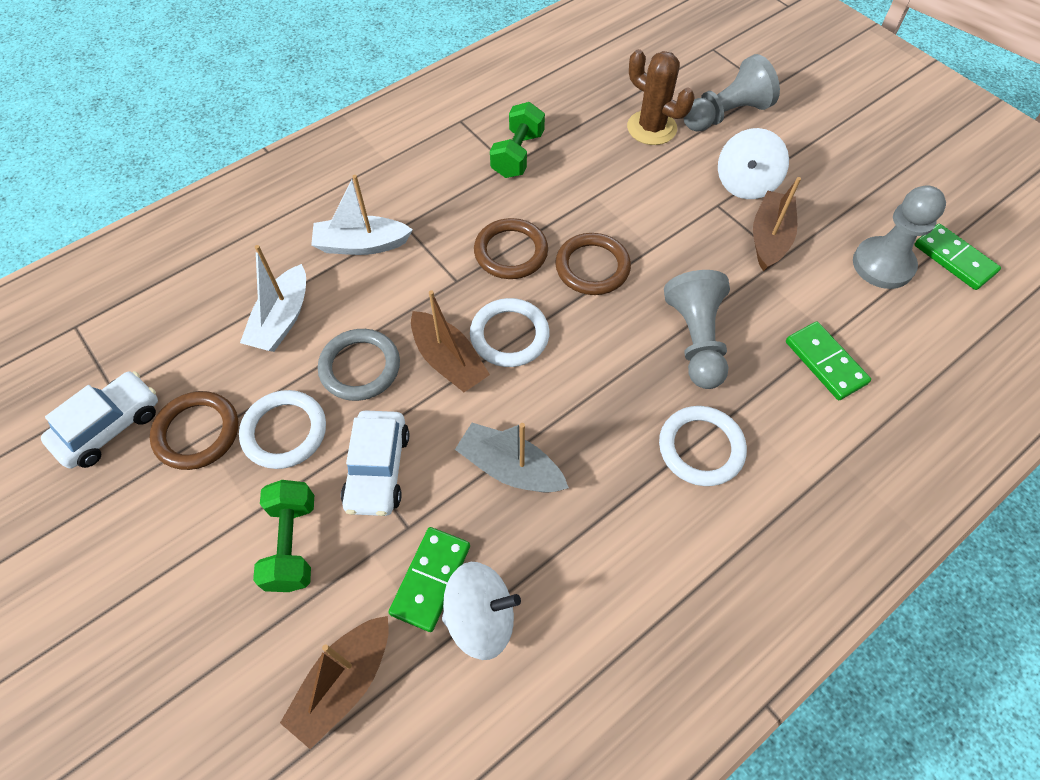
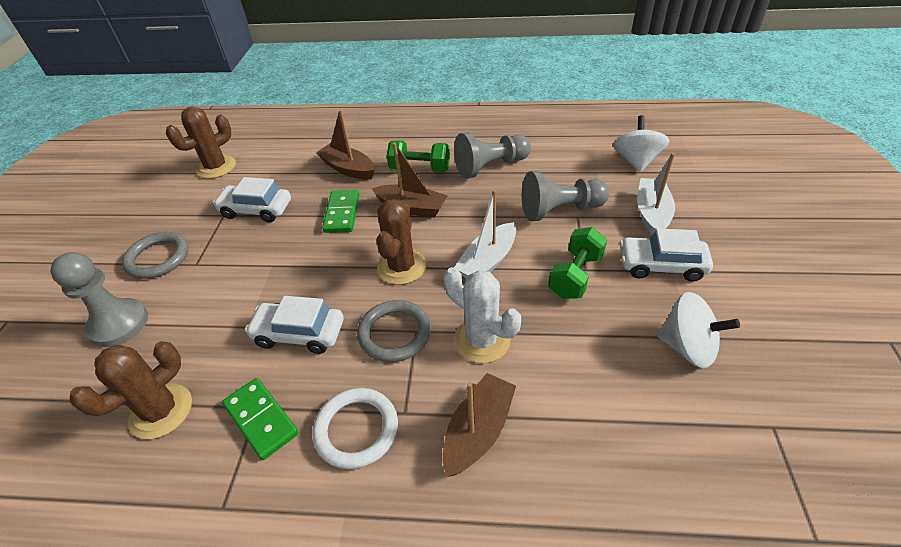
brown cactus: 1 -> 3
brown ring: 3 -> 0
green domino: 3 -> 2
grey boat: 1 -> 0
grey ring: 1 -> 2
white cactus: 0 -> 1
white car: 2 -> 3
white ring: 3 -> 1

